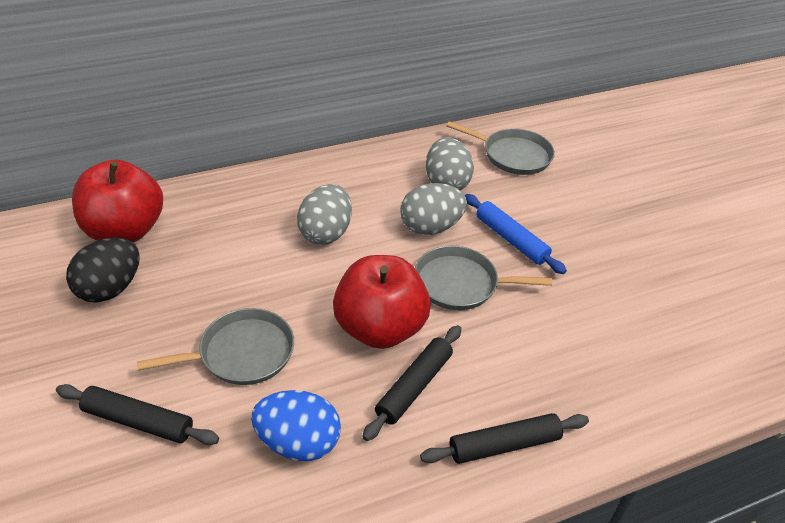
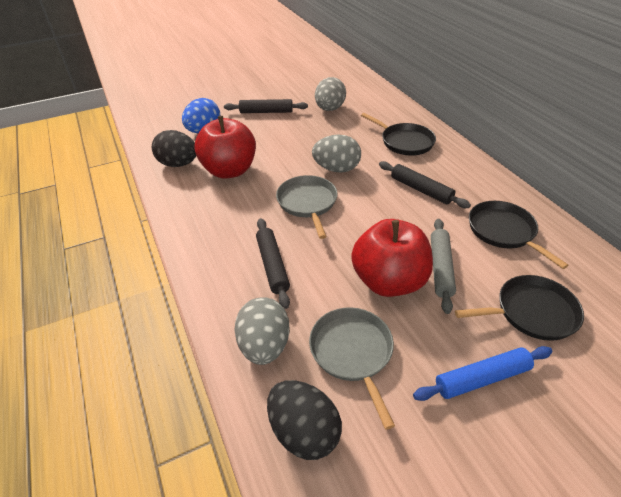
black egg: 1 -> 2
black pan: 0 -> 3
grey pan: 3 -> 2
grey rolling pin: 0 -> 1

